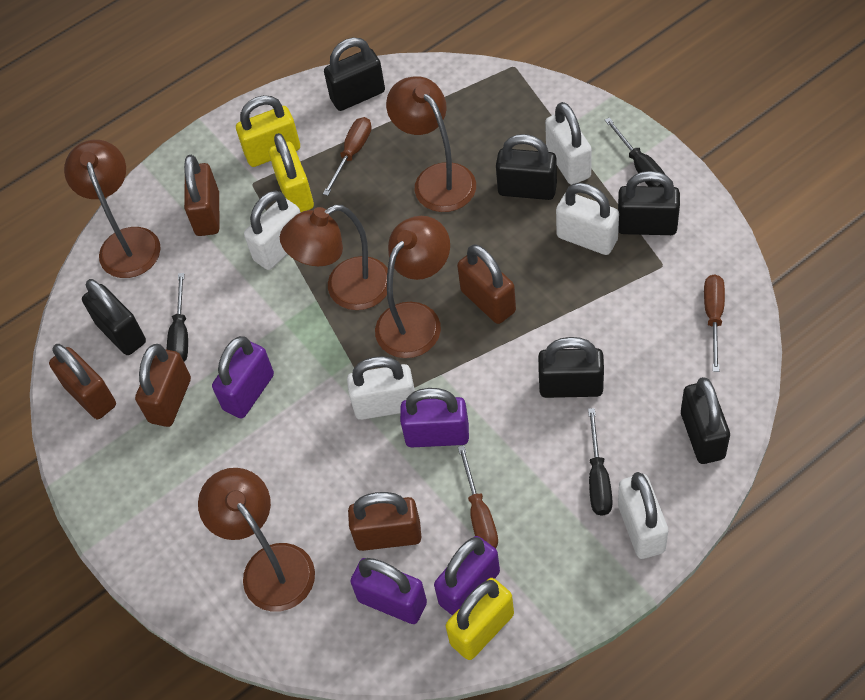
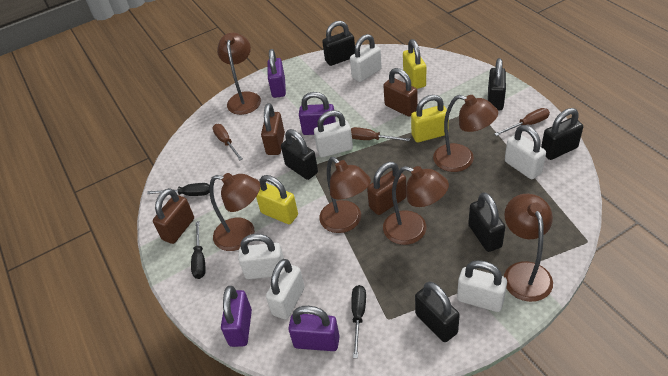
brown lamp: 5 -> 6
brown padlock: 5 -> 4
white padlock: 5 -> 6

